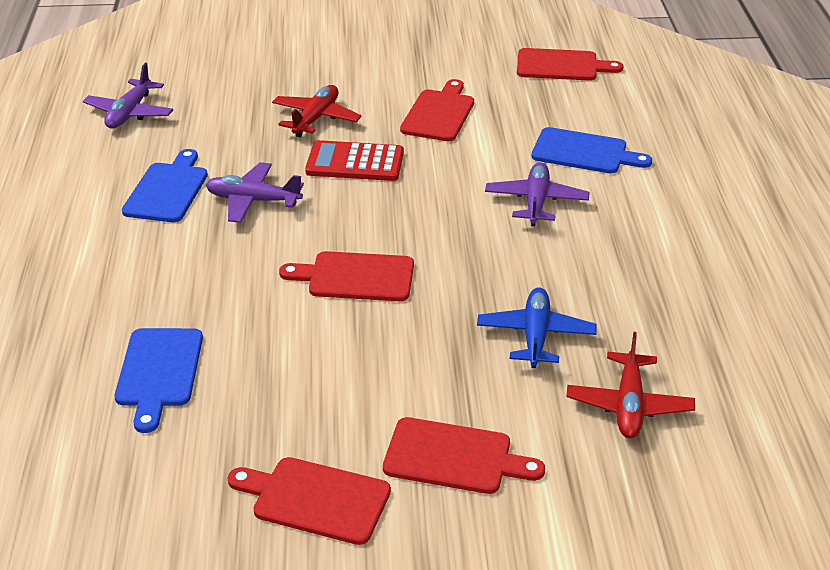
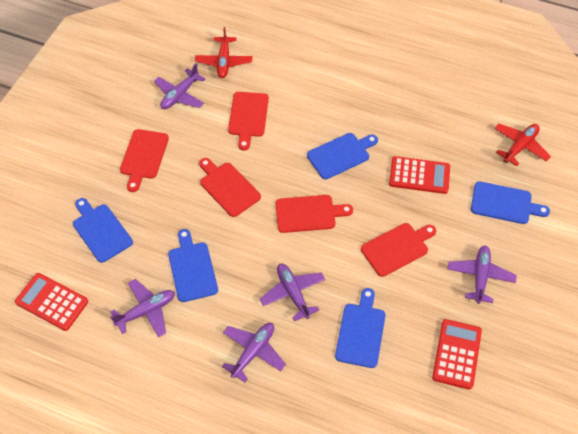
blue cutting board: 3 -> 5
blue plane: 1 -> 0
purple plane: 3 -> 5
red calculator: 1 -> 3

